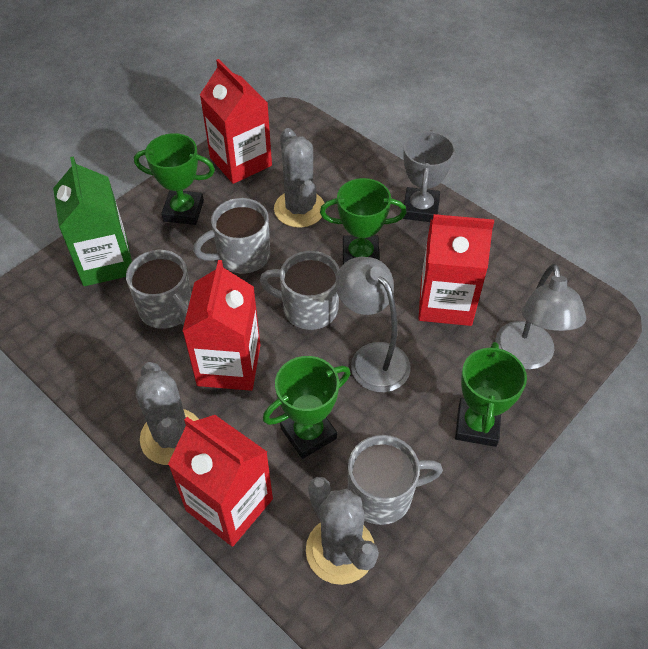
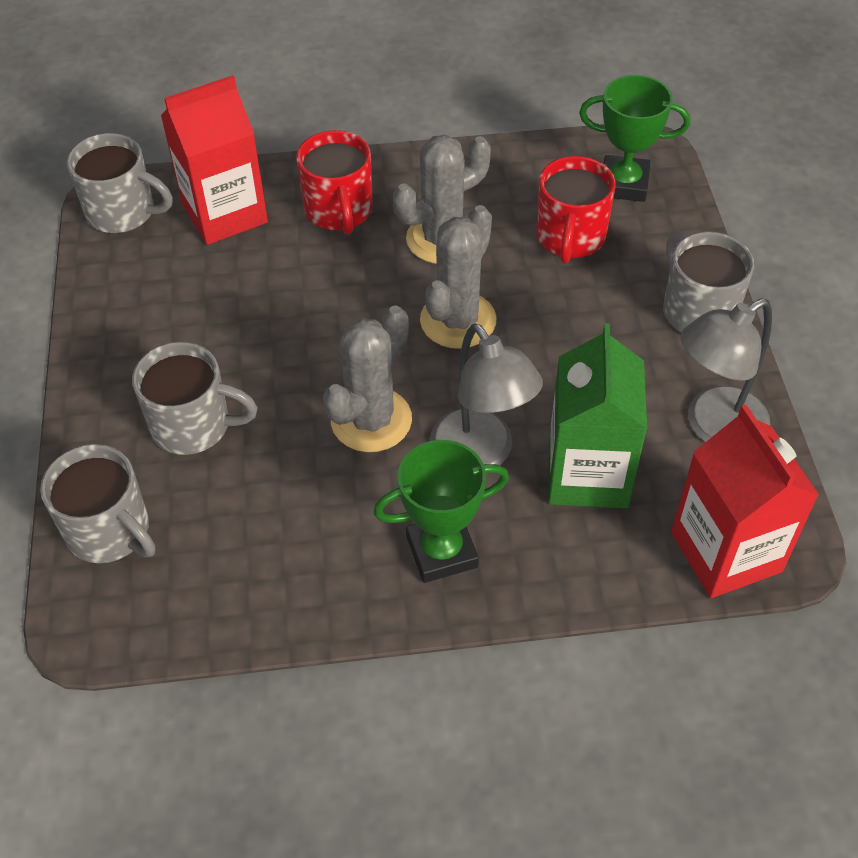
green trophy: 4 -> 2
grey trophy: 1 -> 0
red carton: 4 -> 2
red mug: 0 -> 2

